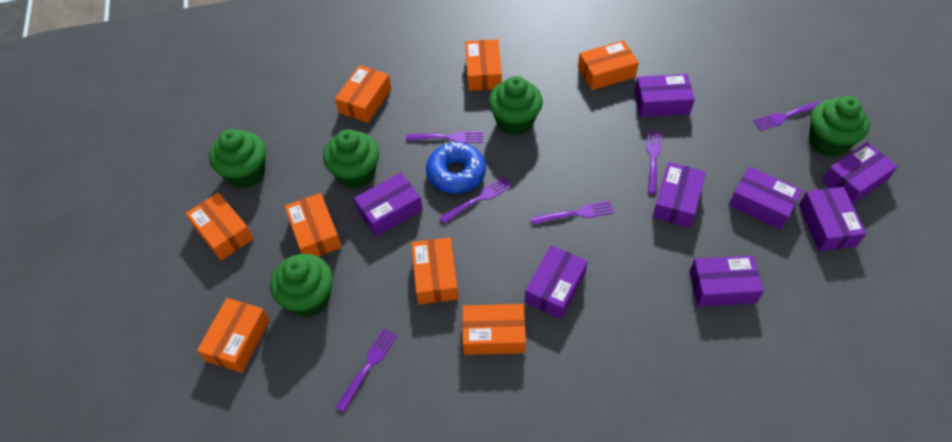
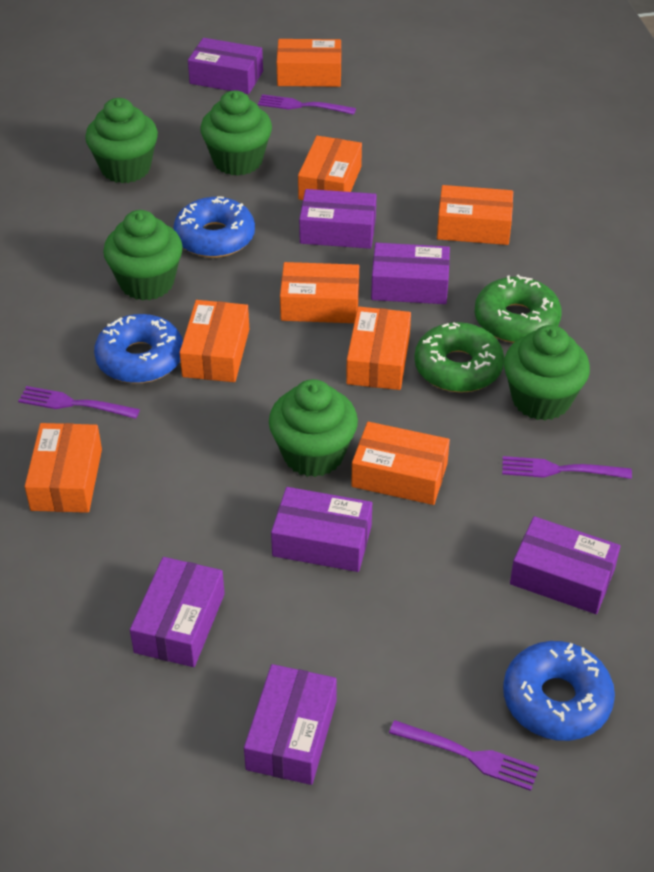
blue donut: 1 -> 3
green donut: 0 -> 2
purple box: 8 -> 7
purple fork: 6 -> 4

